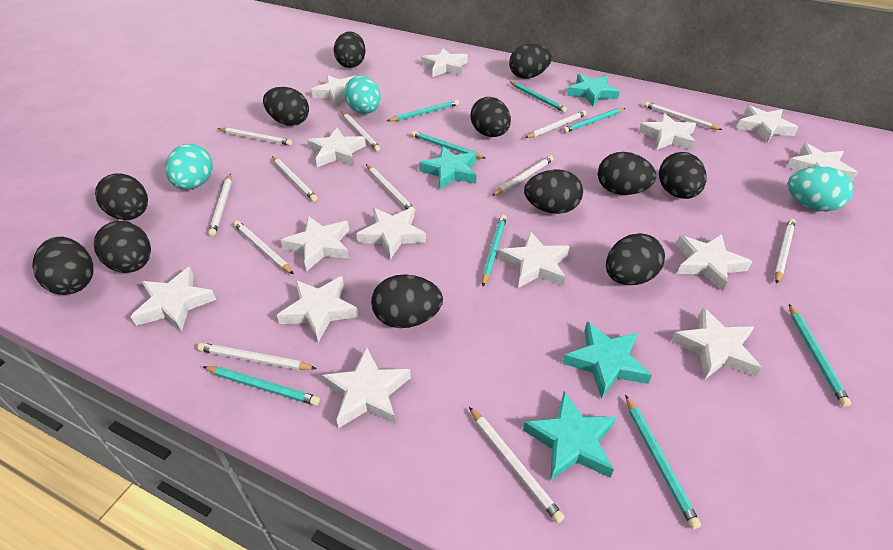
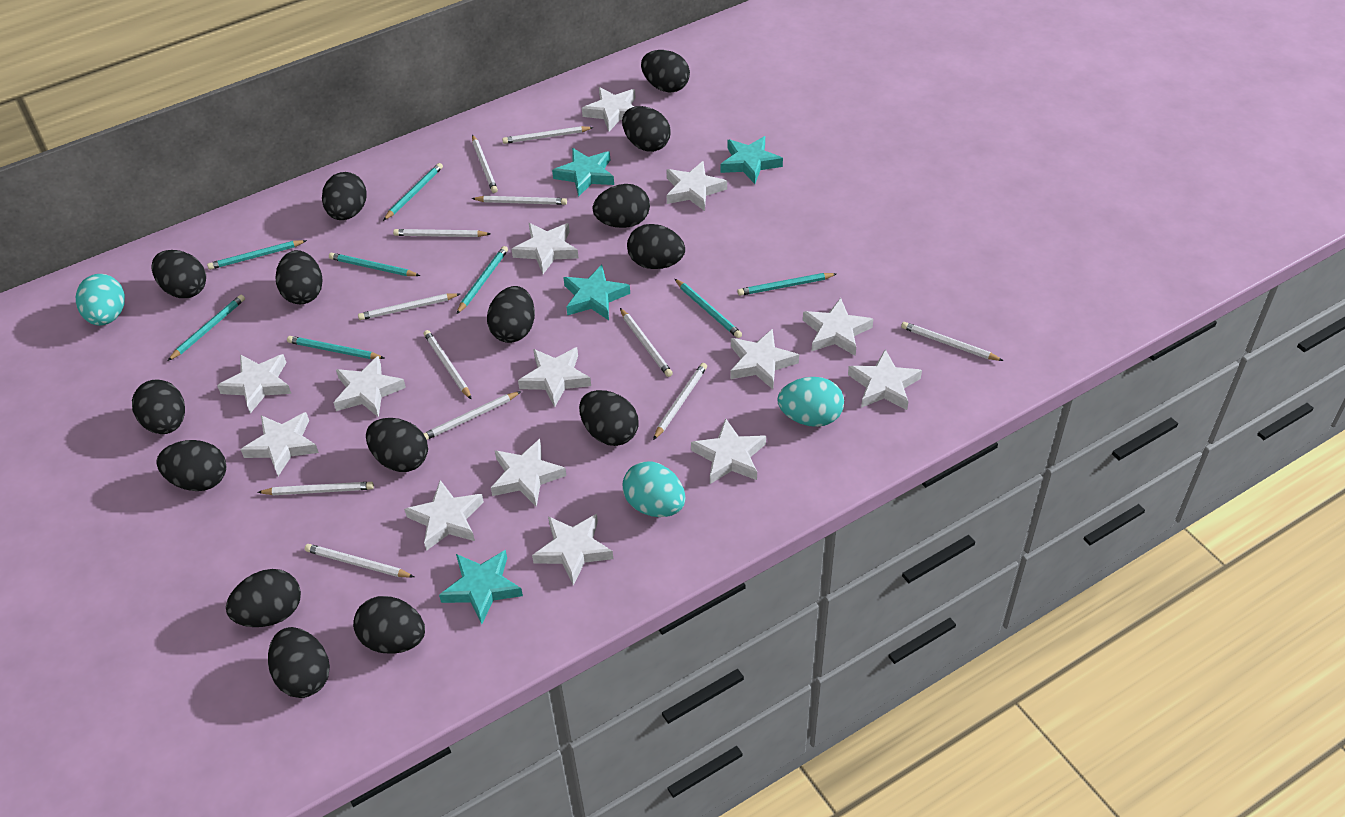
black egg: 12 -> 15

